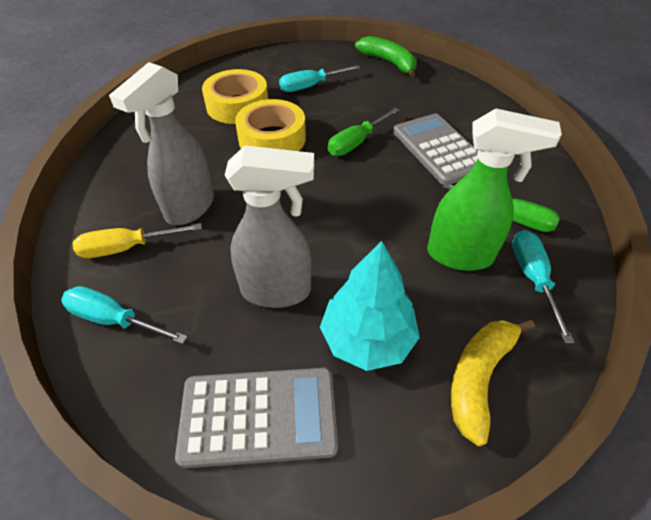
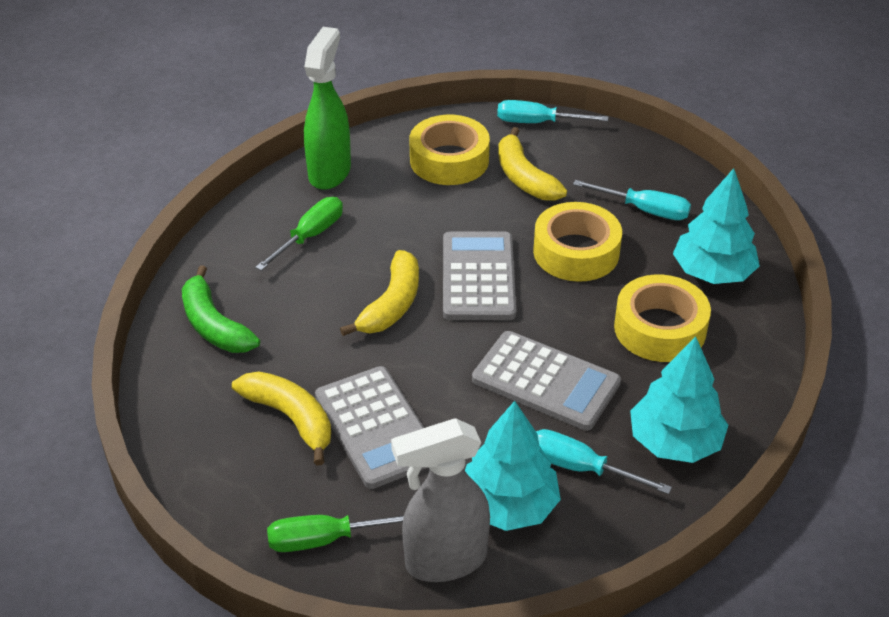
grey calculator: 2 -> 3
grey spray bottle: 2 -> 1
turquoise tree: 1 -> 3
yellow banana: 1 -> 3
yellow screwdriver: 1 -> 0
yellow tape: 2 -> 3

